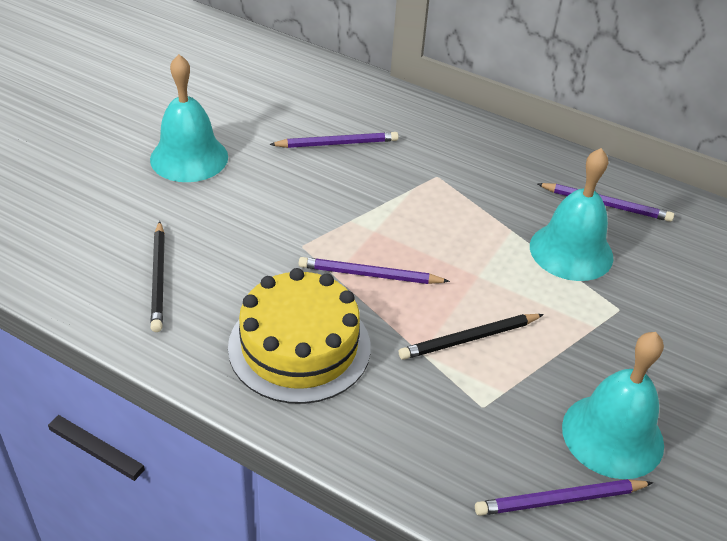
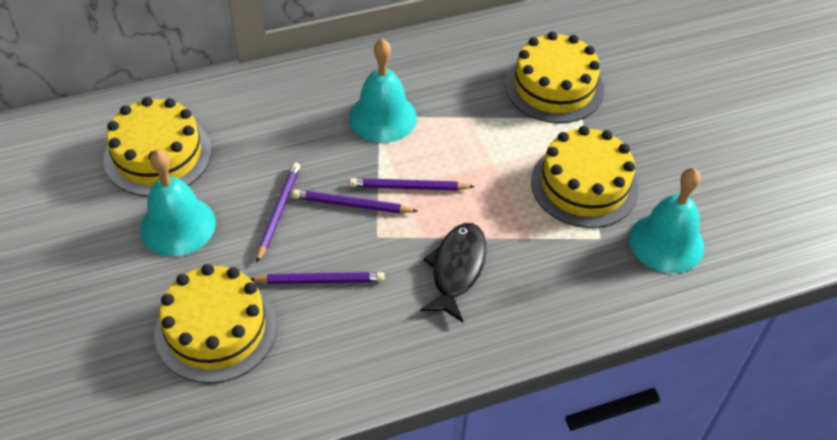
black fish: 0 -> 1
black pencil: 2 -> 0
yellow cake: 1 -> 4

